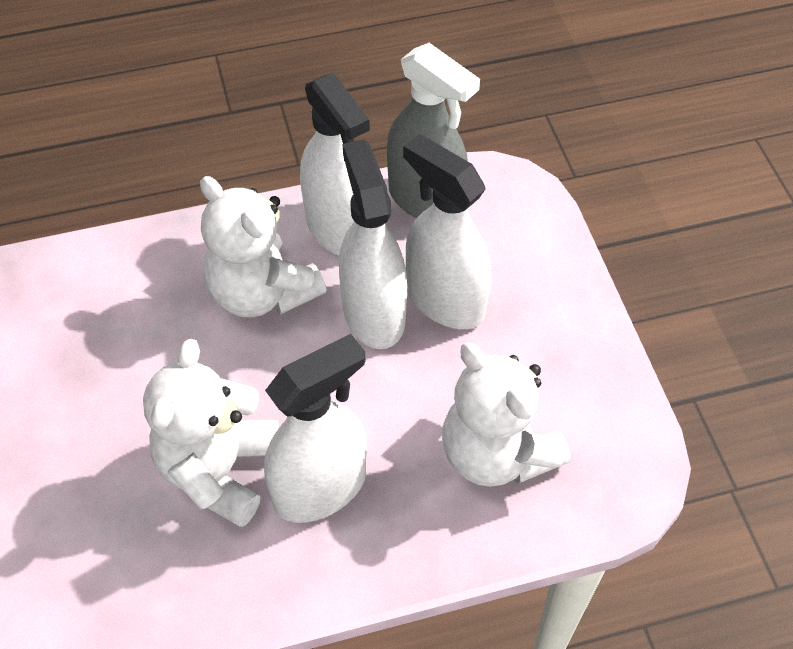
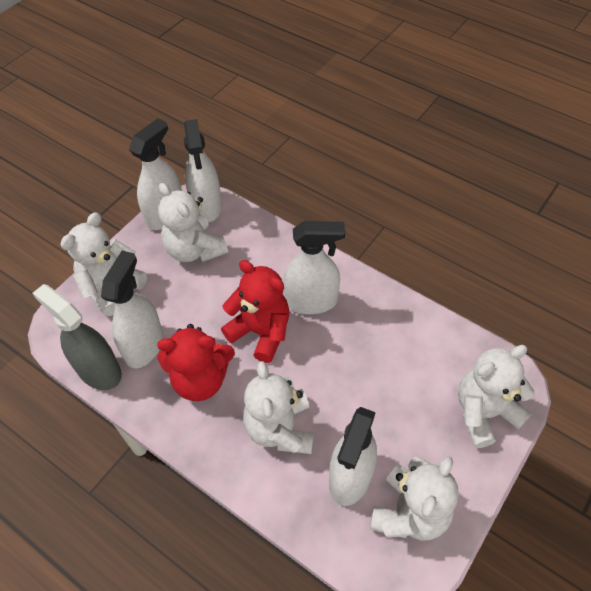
red teddy bear: 0 -> 2
white spray bottle: 4 -> 5
white teddy bear: 3 -> 5

